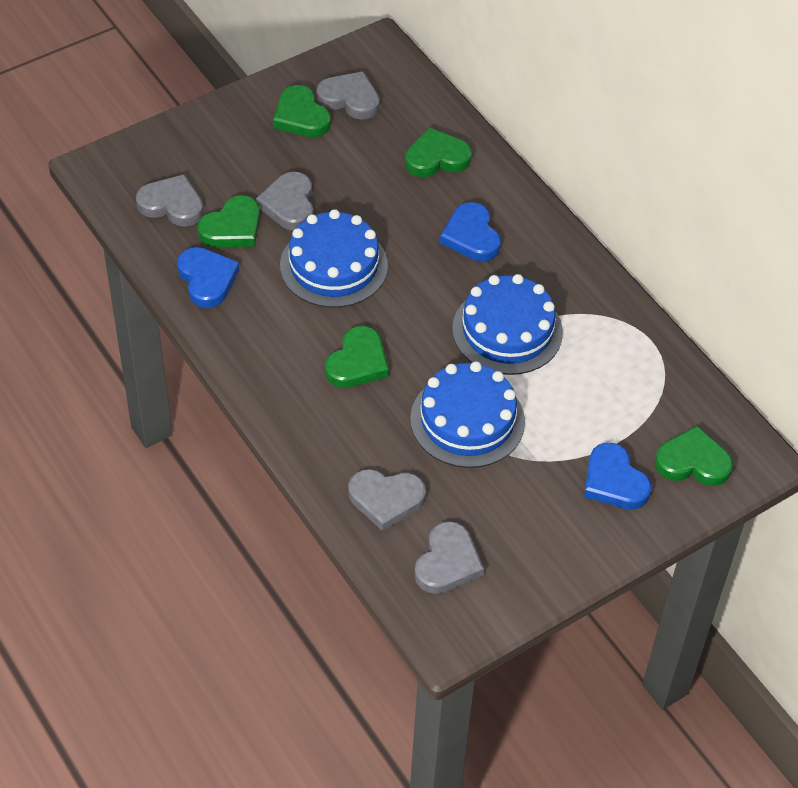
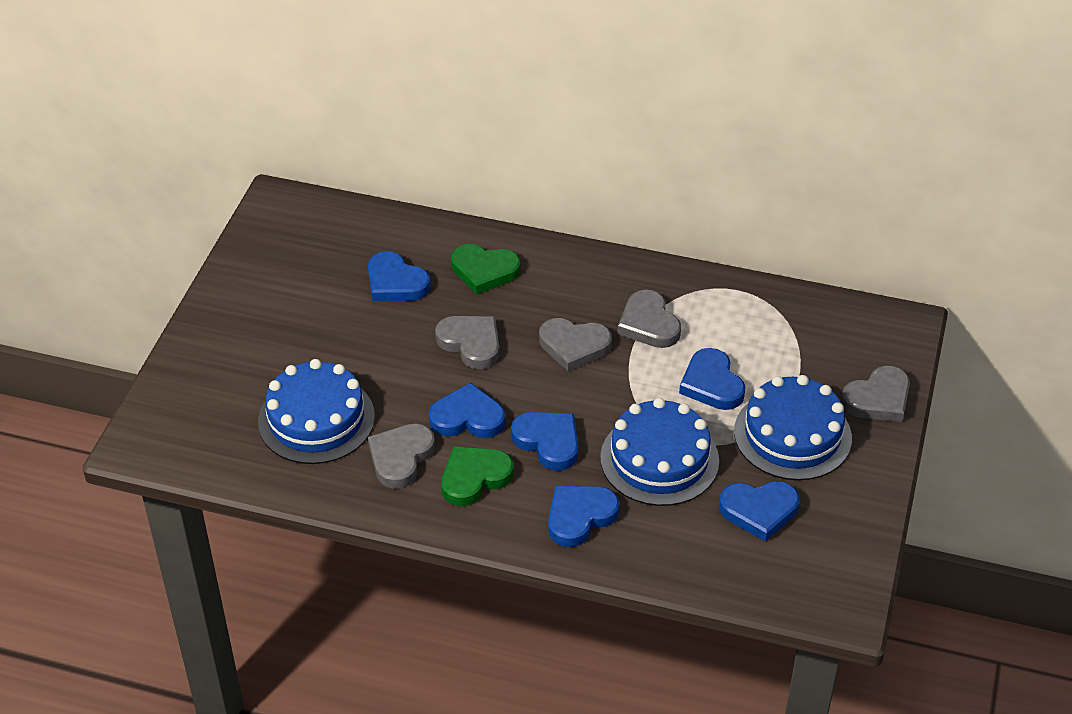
blue heart: 3 -> 6
green heart: 5 -> 2

